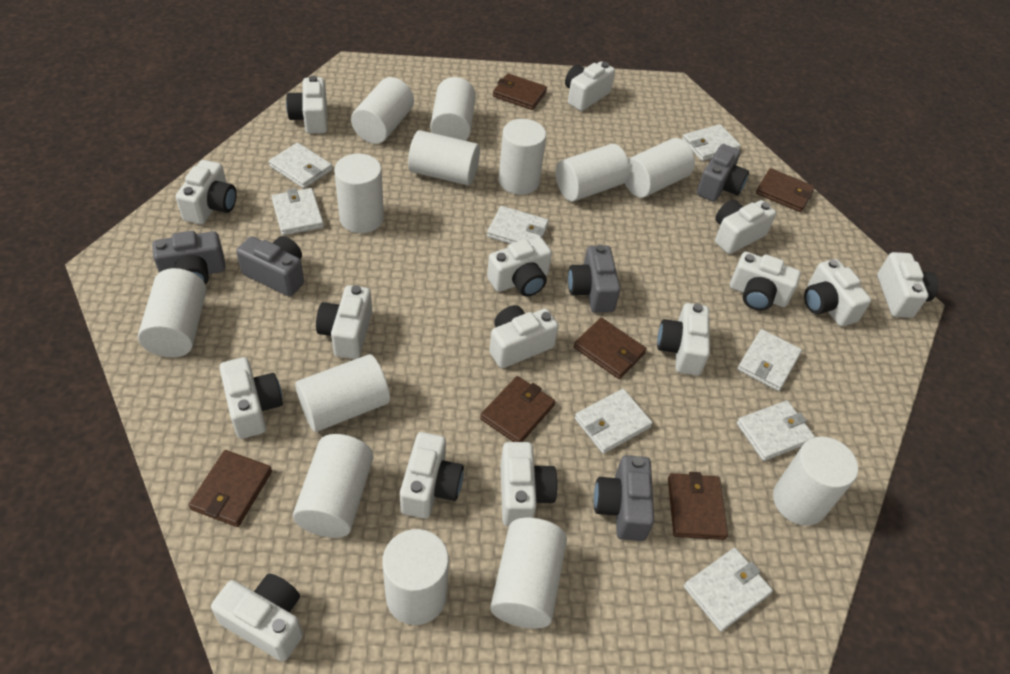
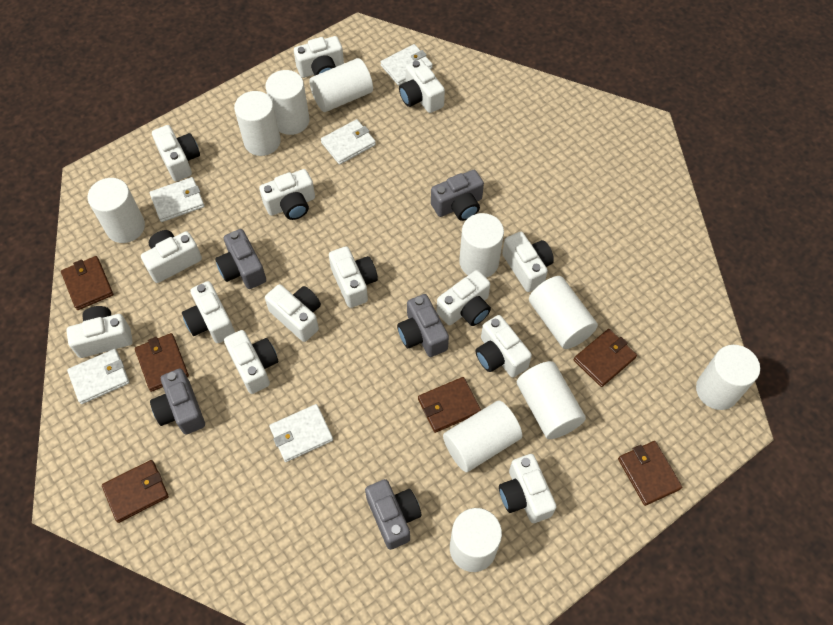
white camera: 15 -> 14
white cylinder: 13 -> 10
white wallet: 8 -> 5

